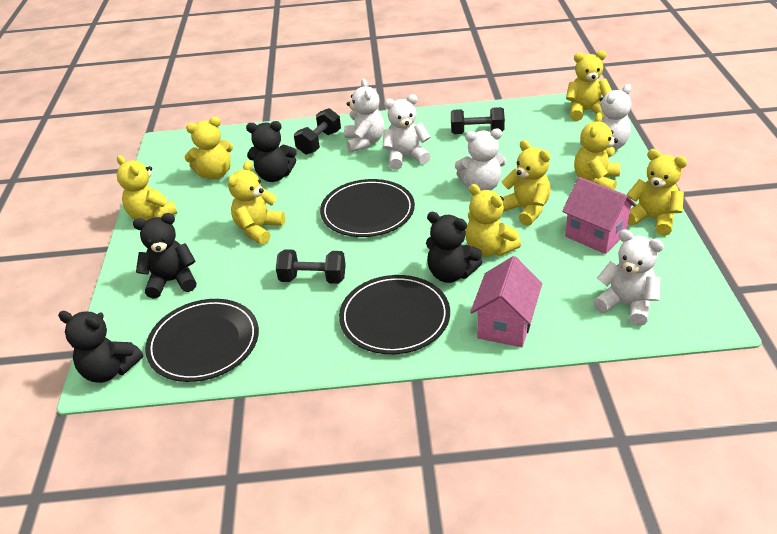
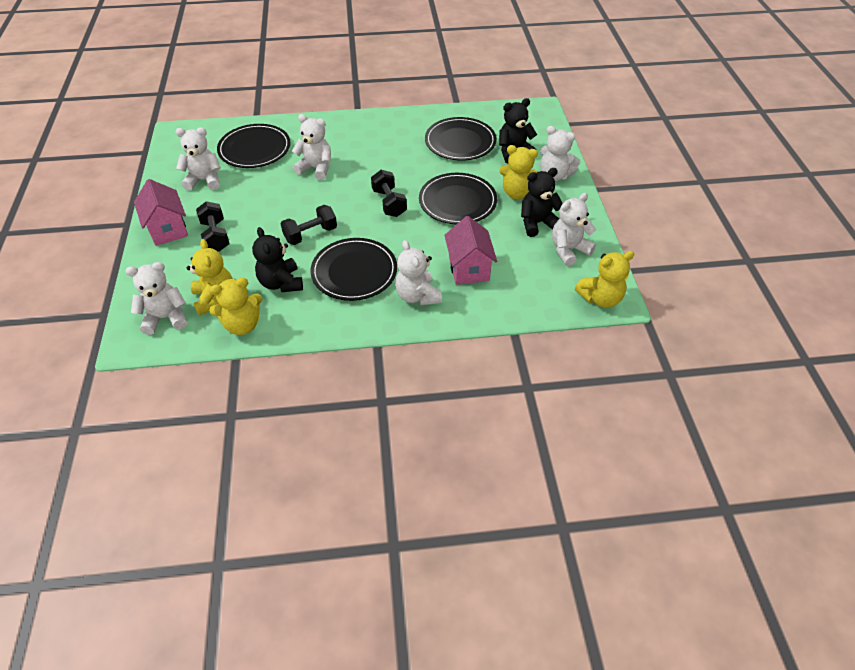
black plate: 3 -> 4
black teddy bear: 4 -> 3
white teddy bear: 5 -> 6
yellow teddy bear: 8 -> 4

